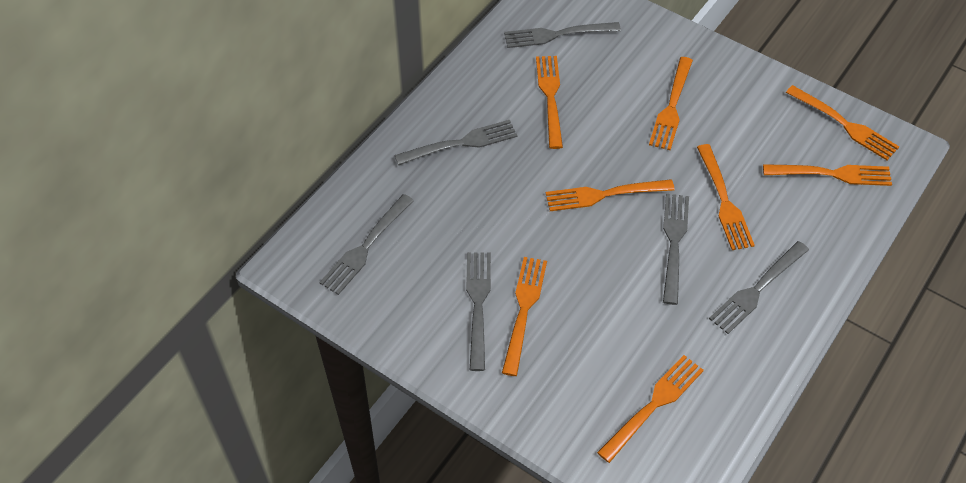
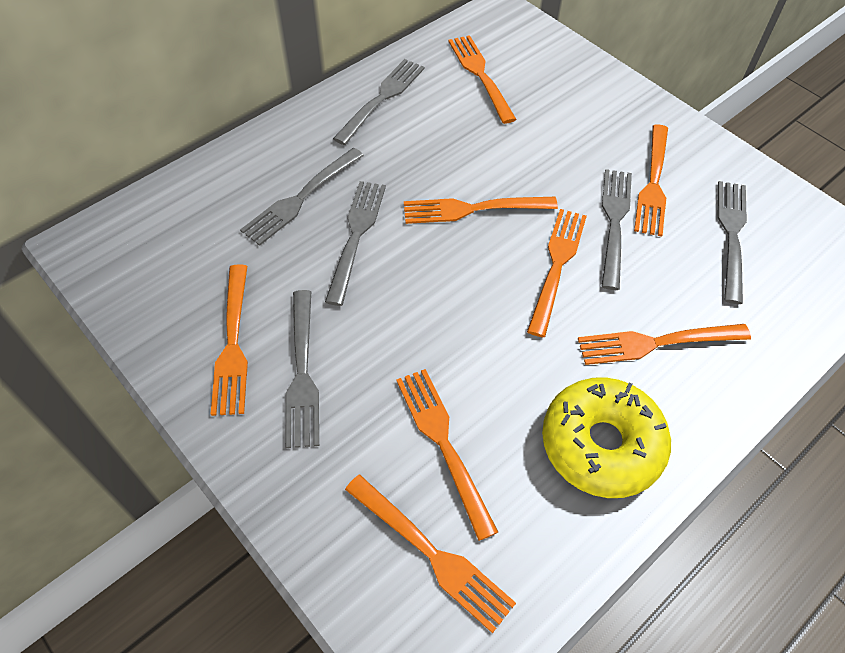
yellow donut: 0 -> 1

